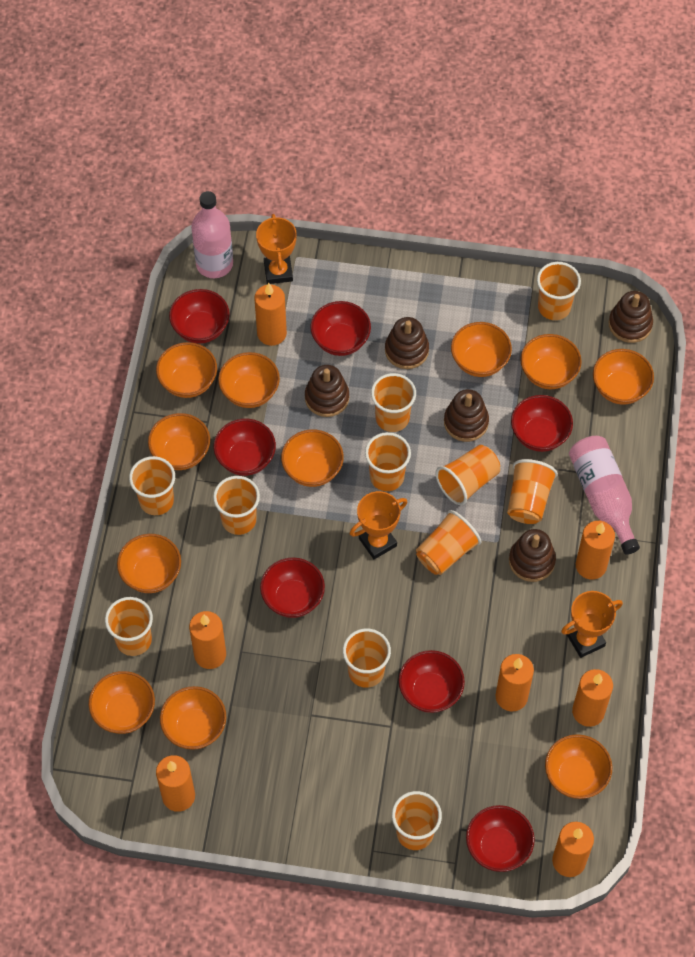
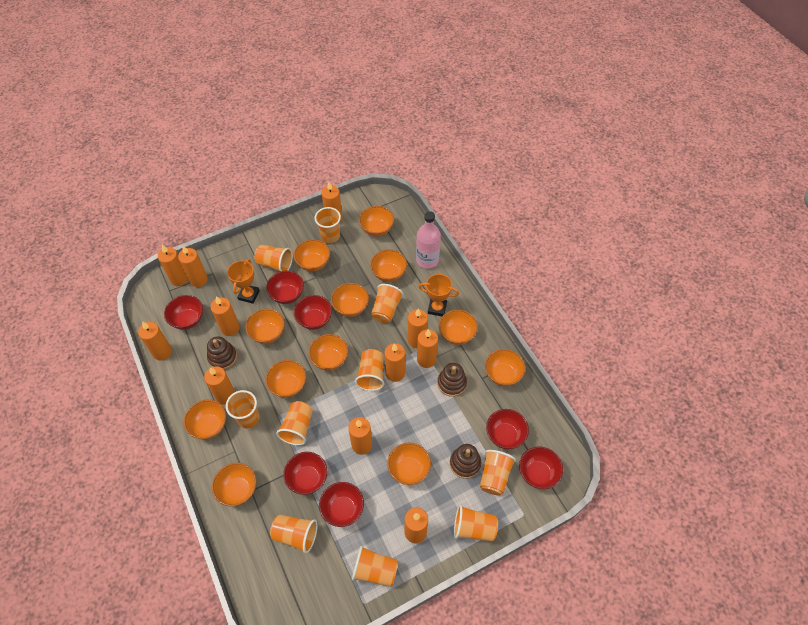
brown stacking toy: 5 -> 3
orange bowl: 11 -> 12
orange candle: 7 -> 11
orange cup: 11 -> 10
orange trophy: 3 -> 2
pink bottle: 2 -> 1

